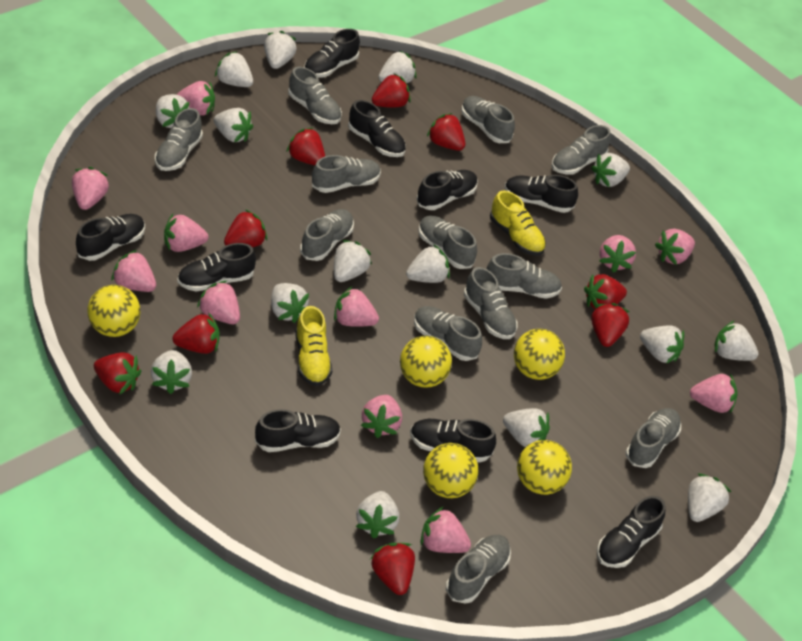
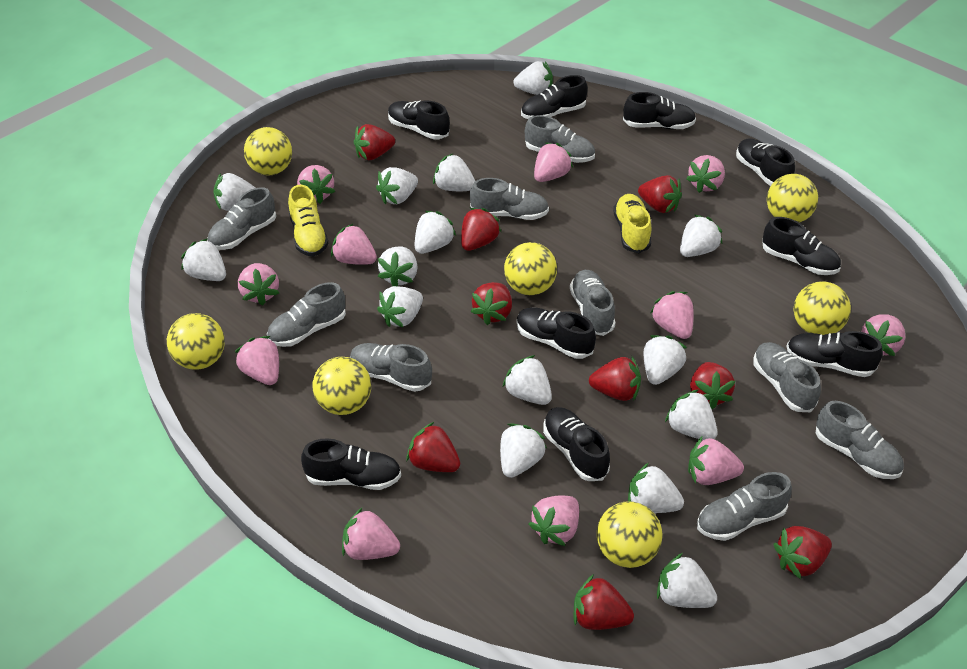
grey shoe: 12 -> 9
yellow ball: 5 -> 7

